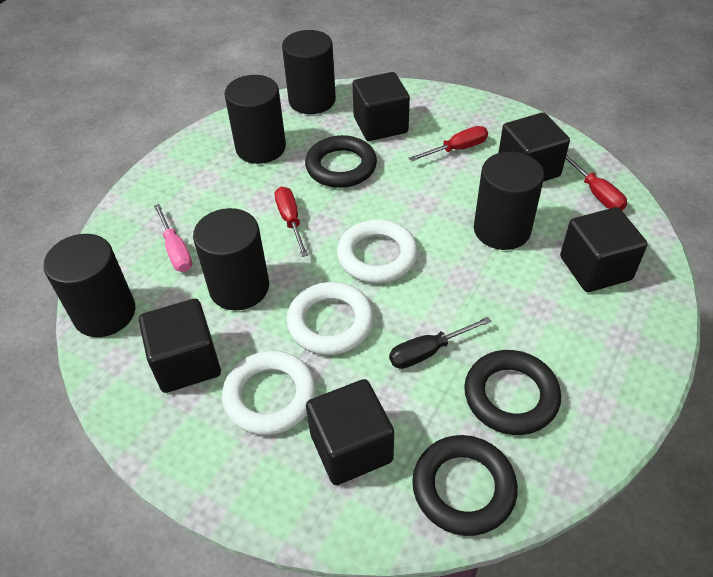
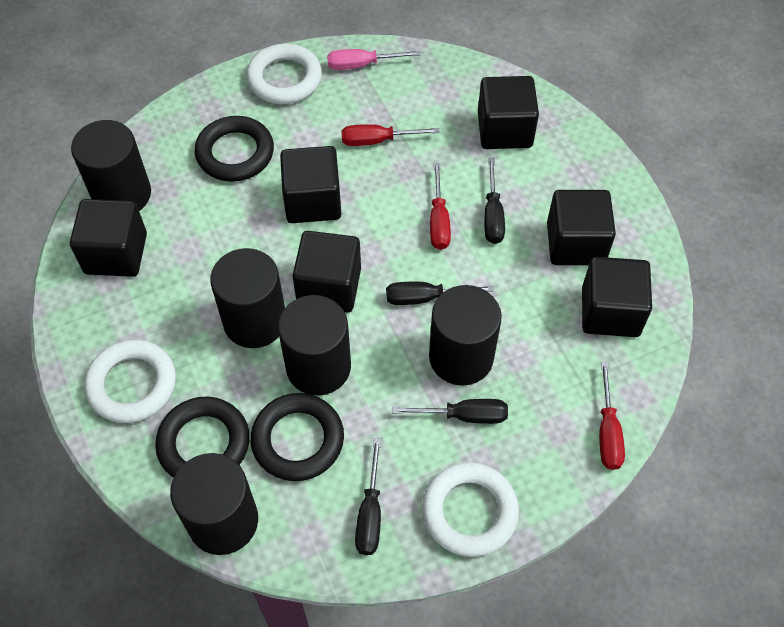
black cube: 5 -> 6
black screwdriver: 1 -> 4

